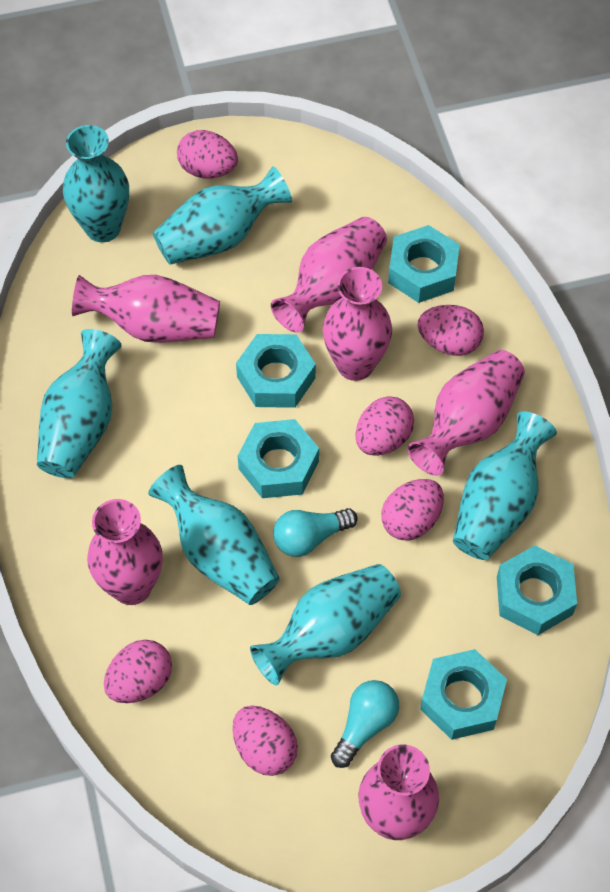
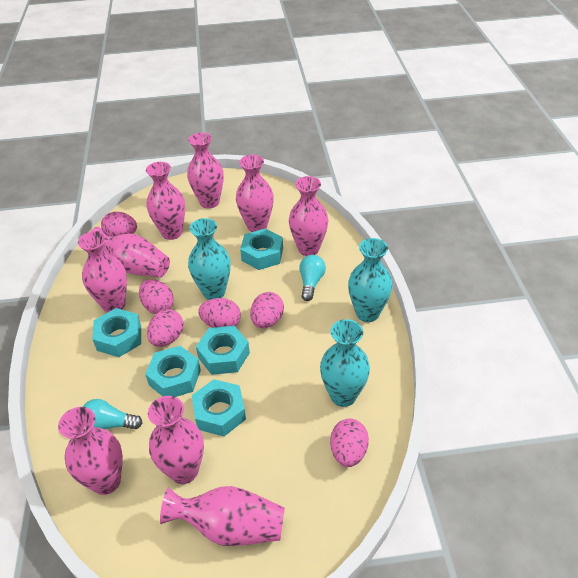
pink vase: 6 -> 9
turquoise vase: 6 -> 3

